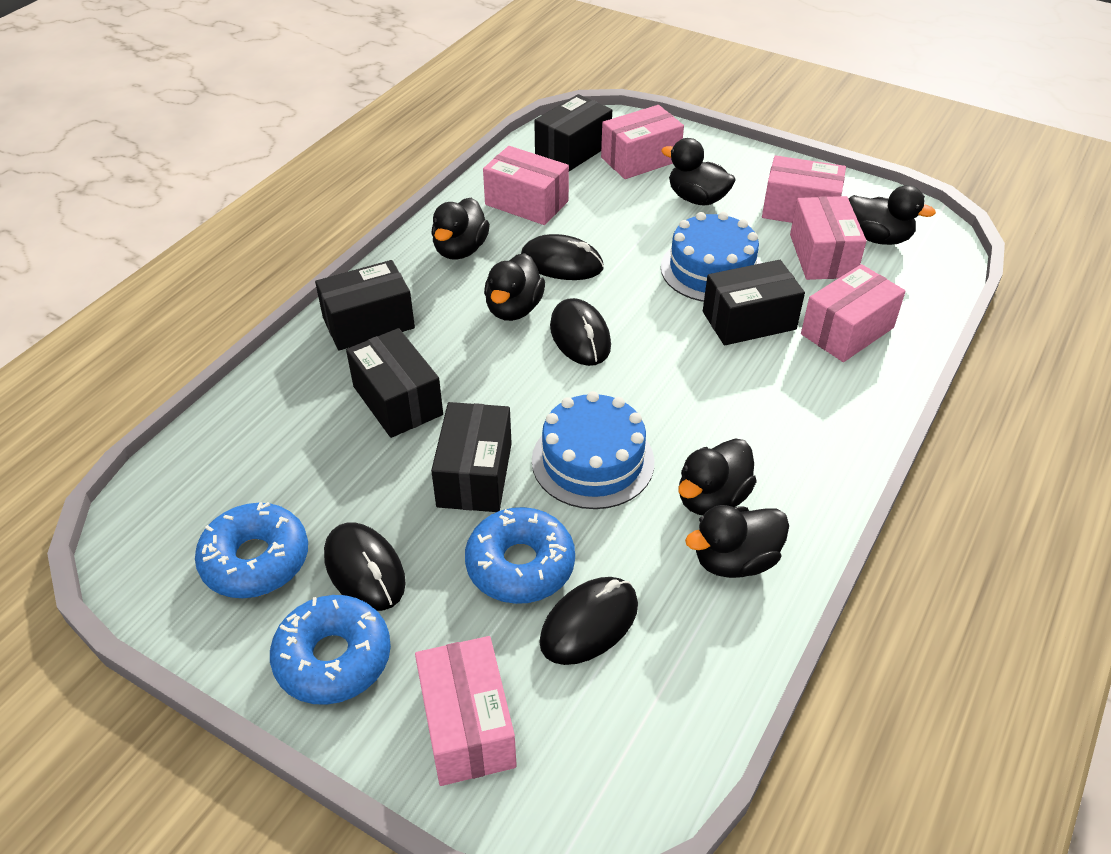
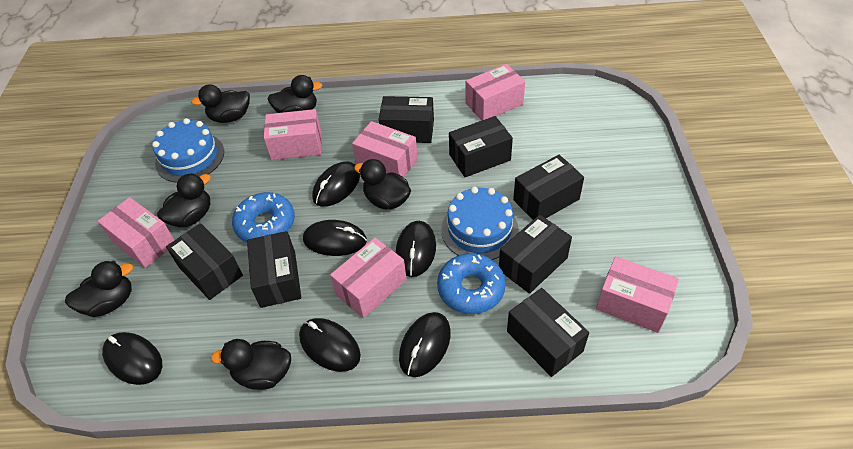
black box: 5 -> 7
black mouse: 4 -> 6
blue donut: 3 -> 2

